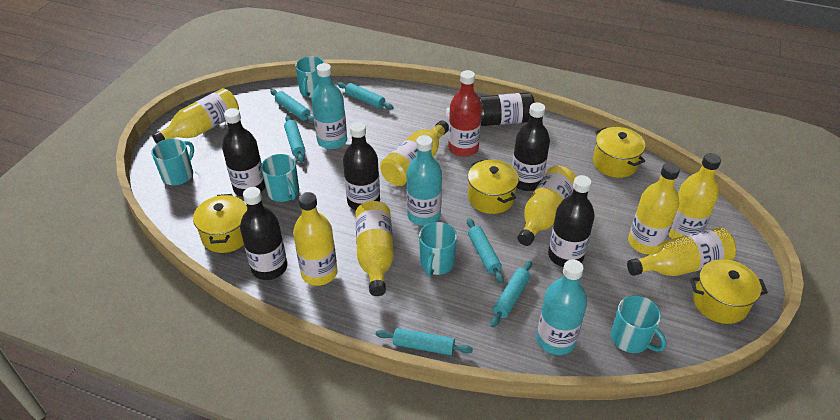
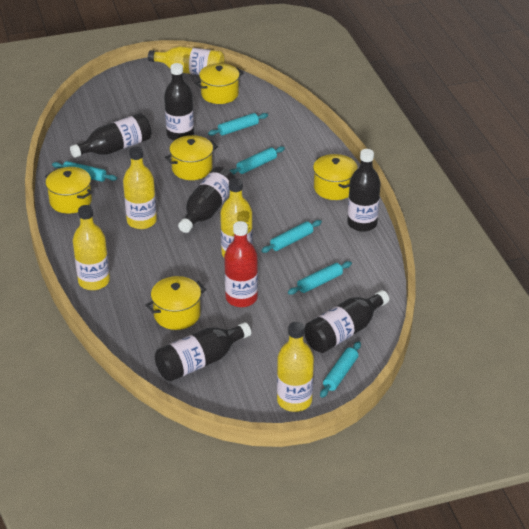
turquoise bottle: 3 -> 0
turquoise mug: 5 -> 0
yellow bottle: 8 -> 5
yellow pot: 4 -> 5

